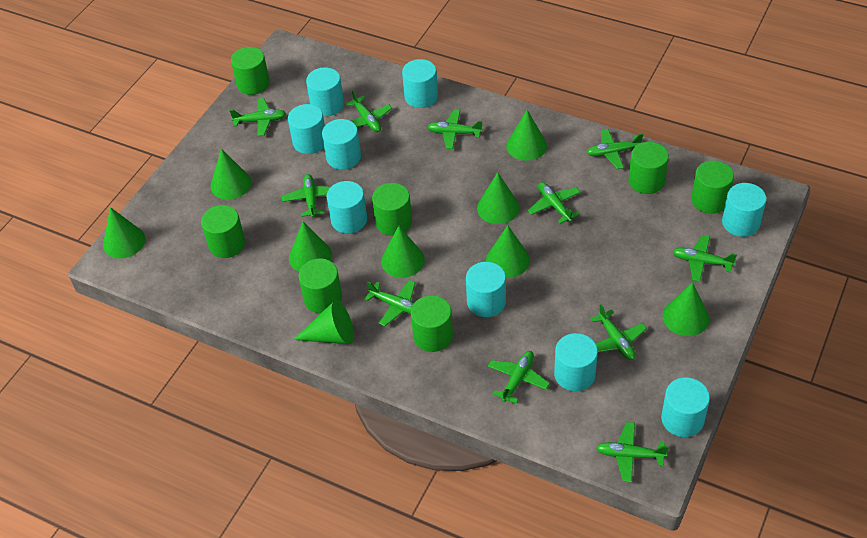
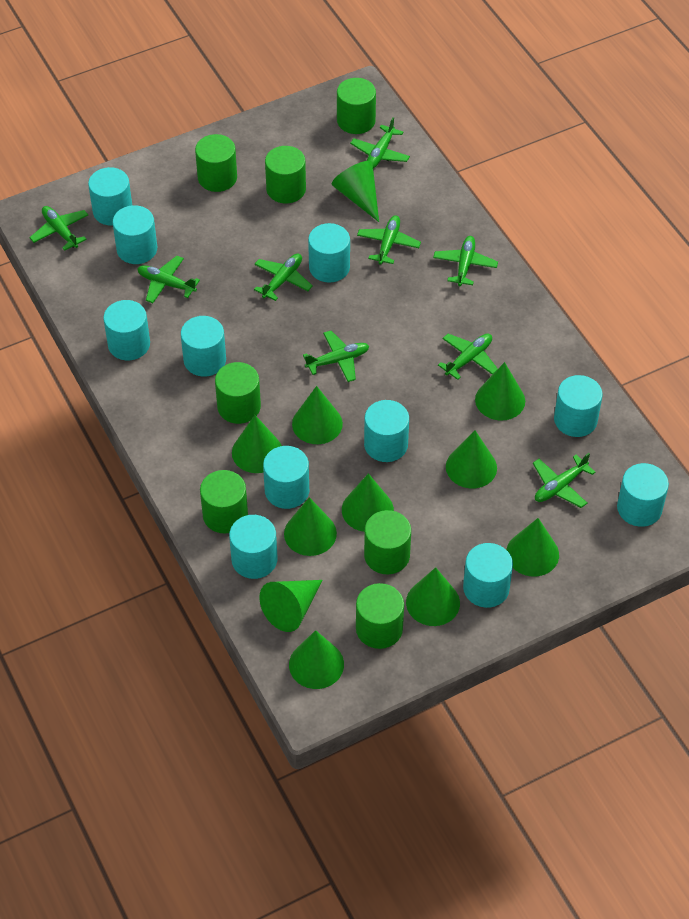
green cone: 9 -> 11
green plane: 11 -> 9
turquoise cylinder: 9 -> 11

